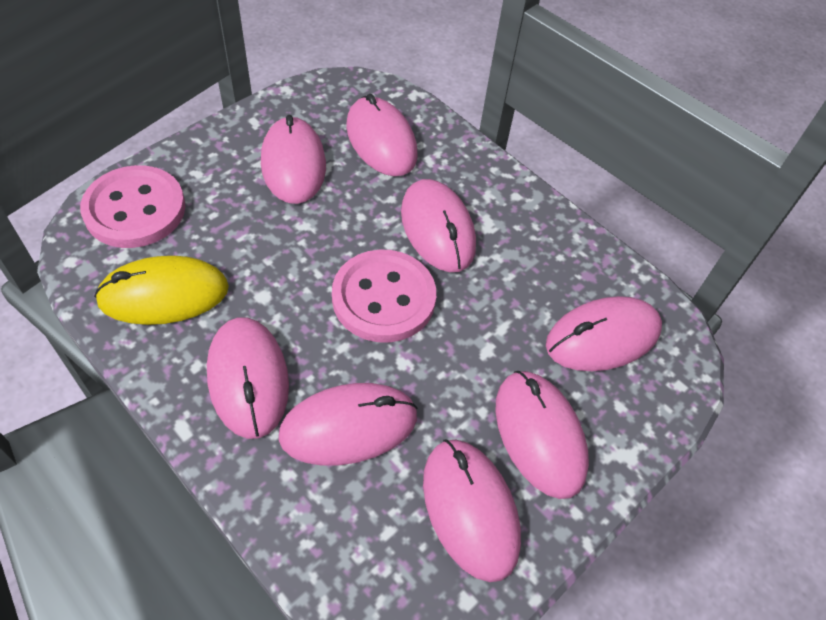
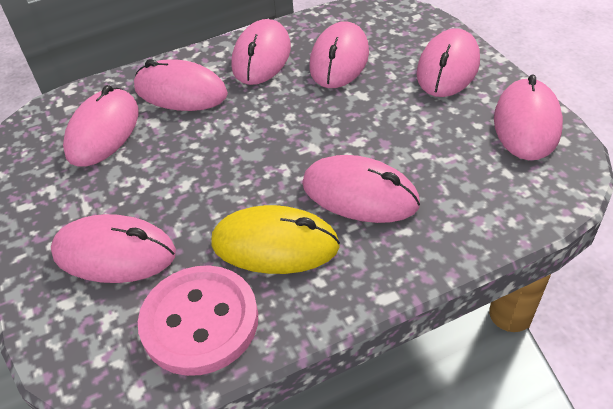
pink button: 2 -> 1

